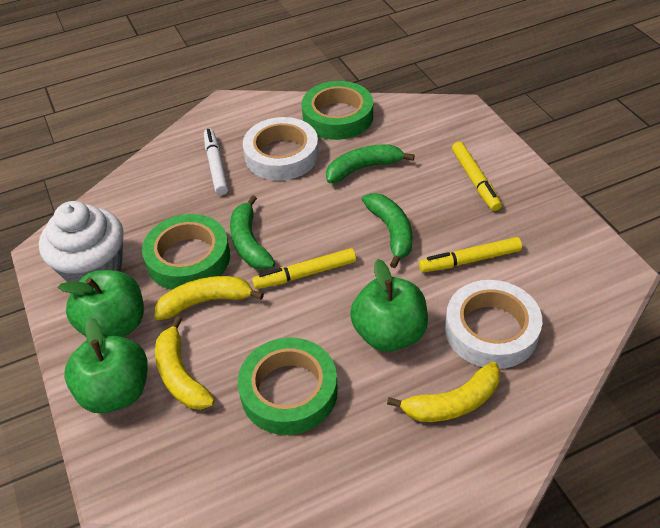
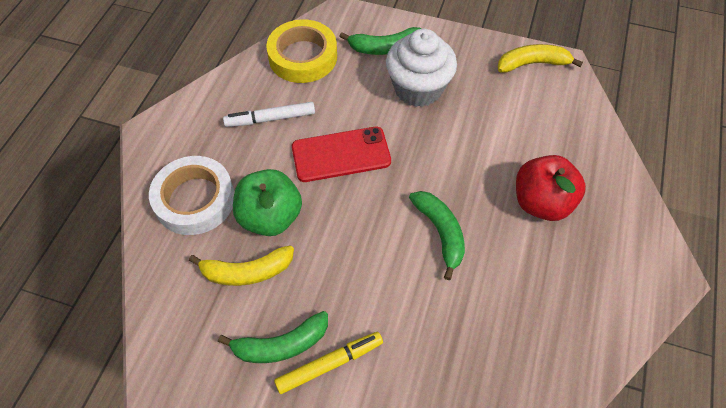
green apple: 3 -> 1
green tape: 3 -> 0
red apple: 0 -> 1
red phone: 0 -> 1
white tape: 2 -> 1
yellow banana: 3 -> 2
yellow marker: 3 -> 1
yellow tape: 0 -> 1

